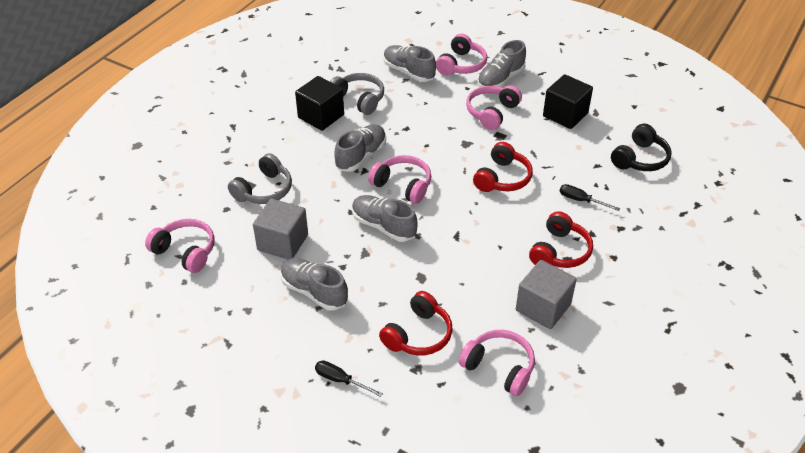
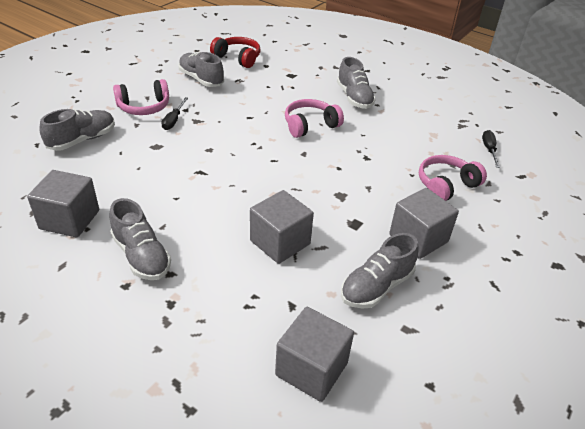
black cube: 2 -> 0
black headphones: 1 -> 0
grey cube: 2 -> 4
grey headphones: 2 -> 0
pink headphones: 5 -> 3
red headphones: 3 -> 1

